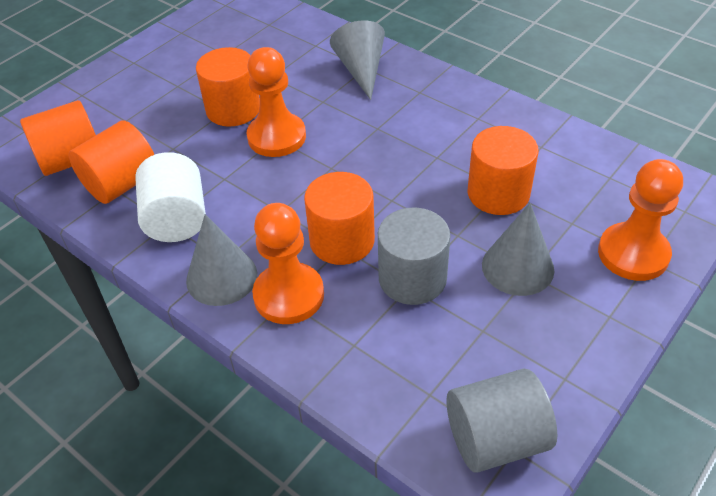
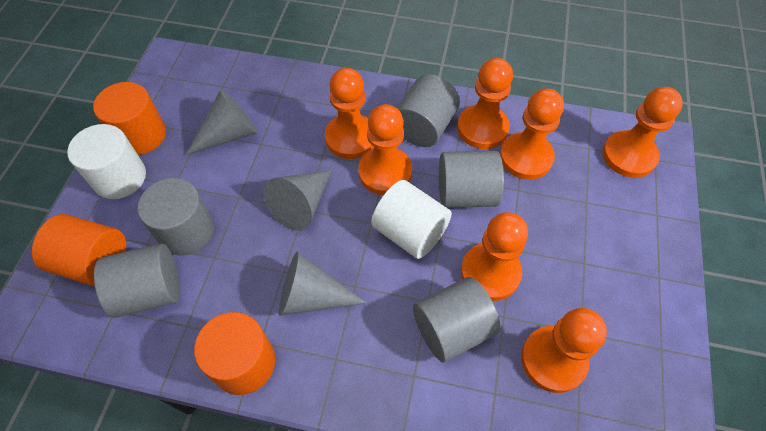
grey cylinder: 2 -> 5
orange cylinder: 5 -> 3
orange pawn: 3 -> 7
white cylinder: 1 -> 2

